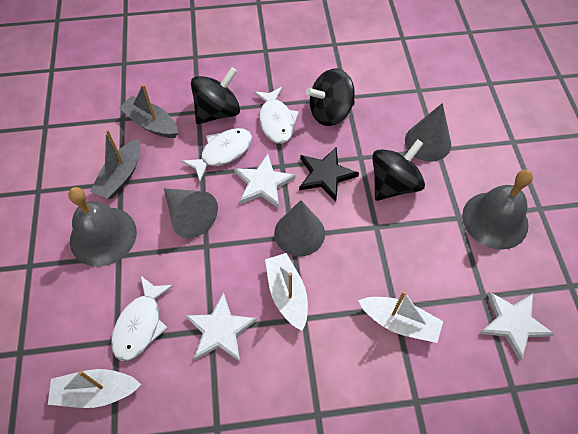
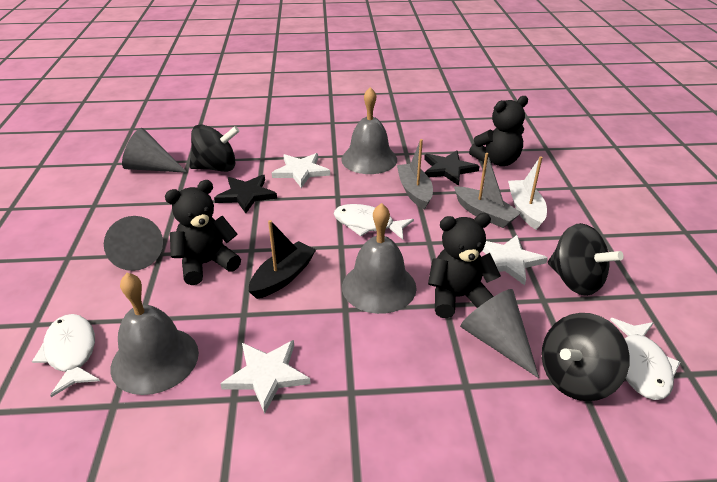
black boat: 0 -> 1
black star: 1 -> 2
black teddy bear: 0 -> 3
grey bell: 2 -> 3
white boat: 3 -> 1

